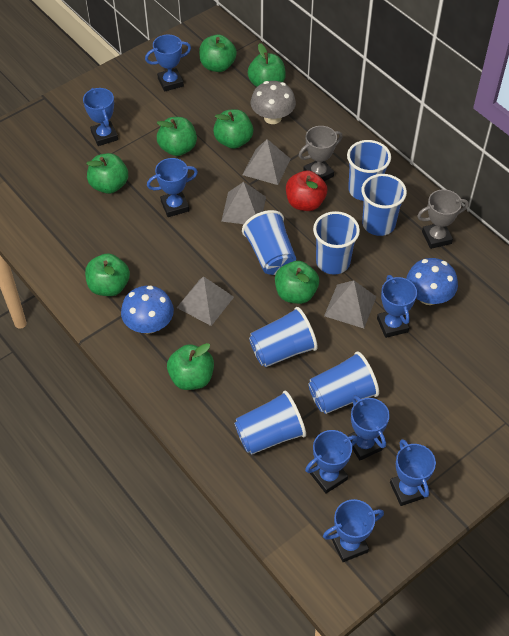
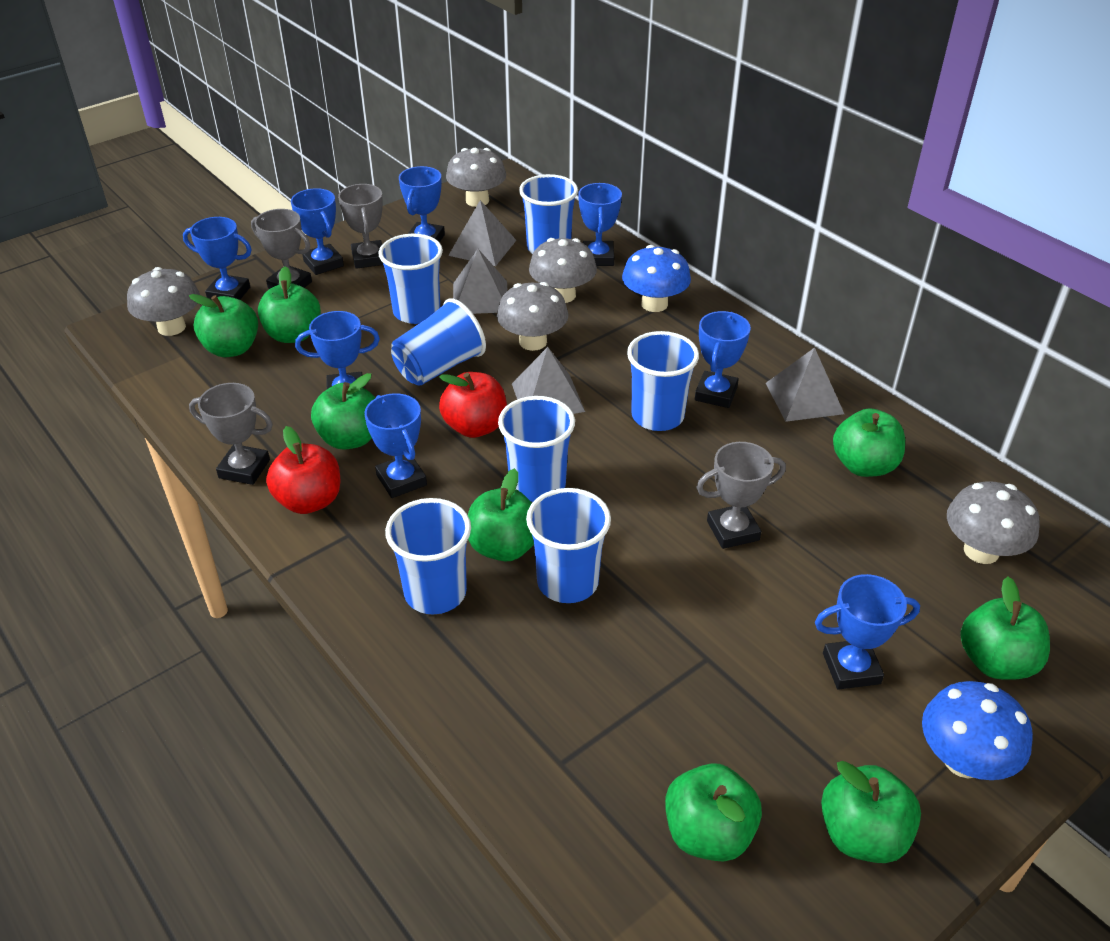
grey mushroom: 1 -> 5
grey trophy: 2 -> 4
red apple: 1 -> 2

